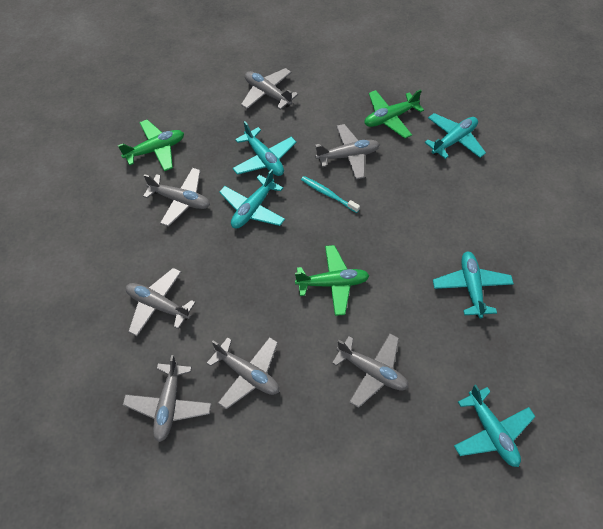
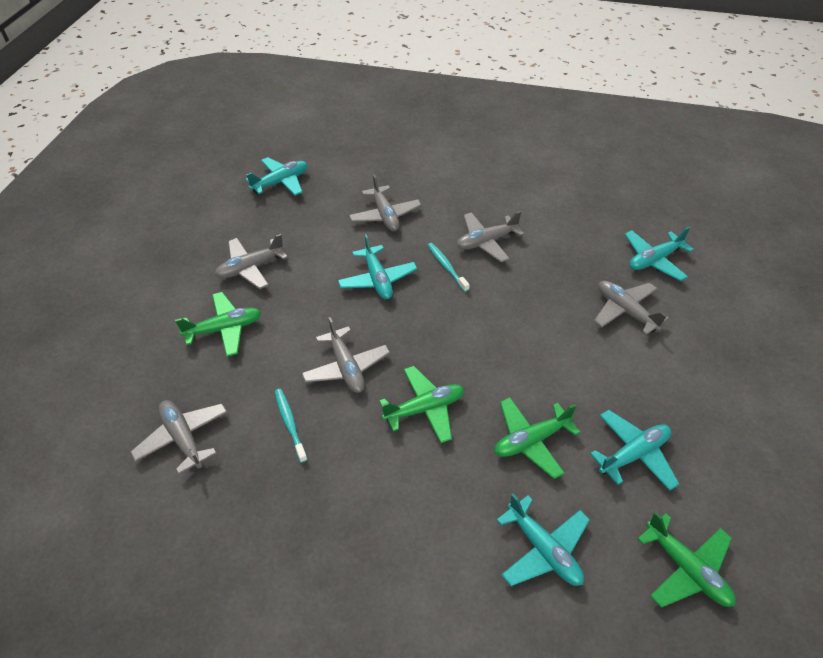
green plane: 3 -> 4
grey plane: 7 -> 6
turquoise toothbrush: 1 -> 2

